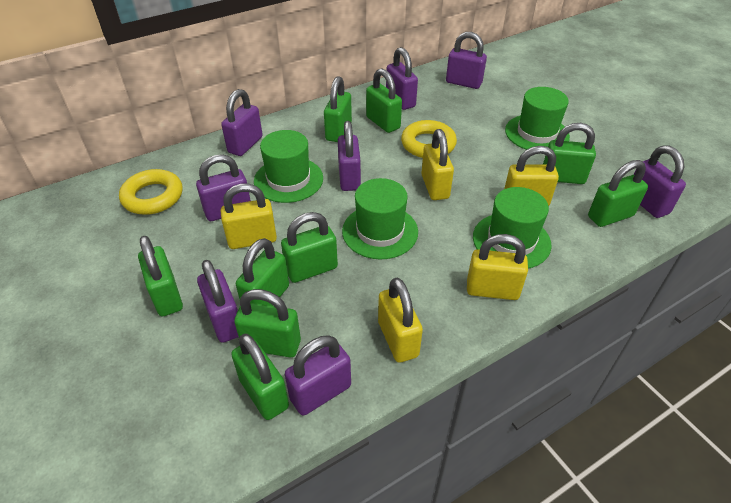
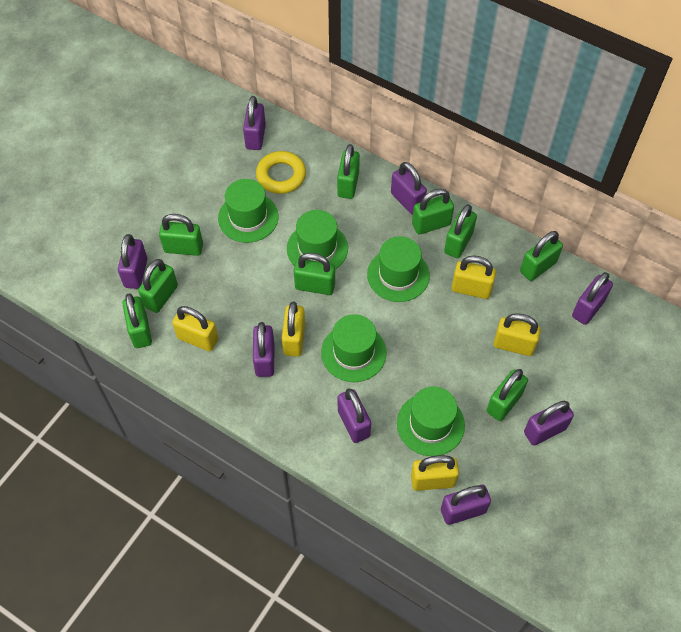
green hat: 4 -> 5
yellow ring: 2 -> 1

